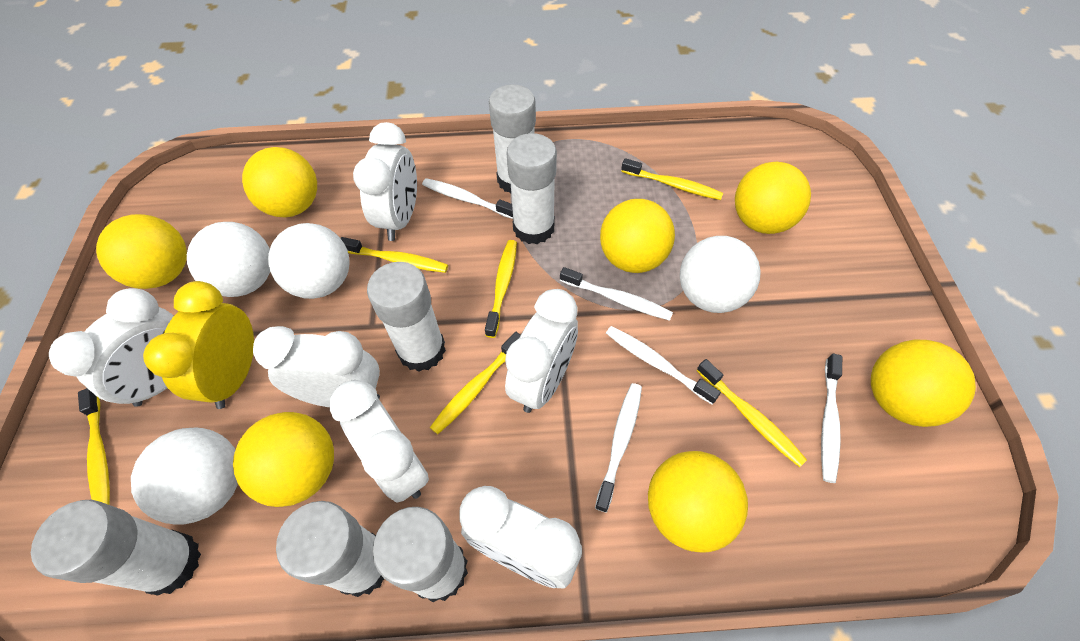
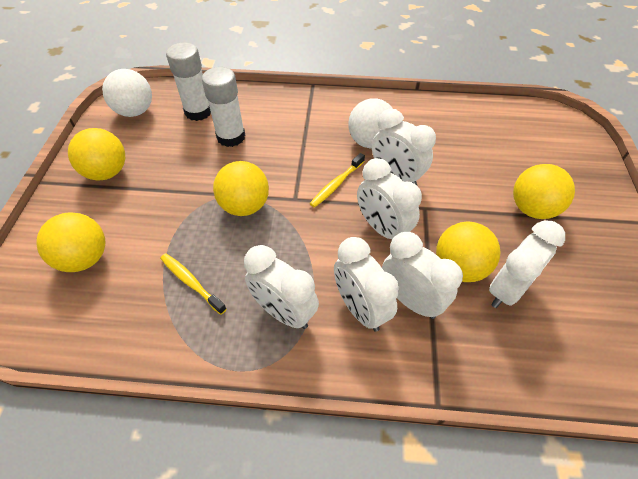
white ball: 4 -> 2
white glue stick: 6 -> 2
white toothbrush: 5 -> 0
yellow ball: 7 -> 5
yellow clock: 1 -> 0
yellow toothbrush: 6 -> 2

